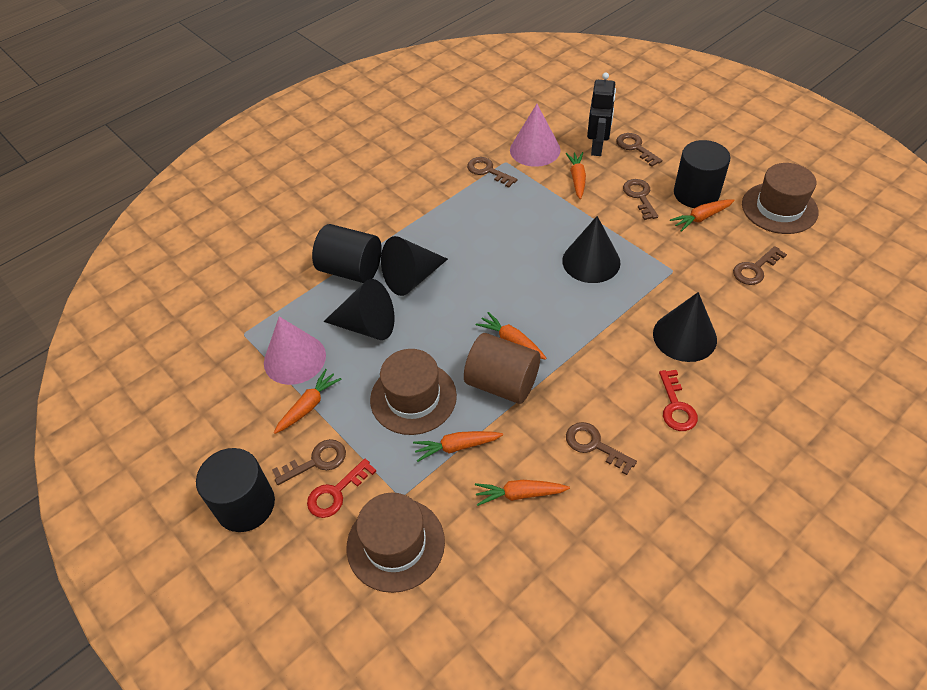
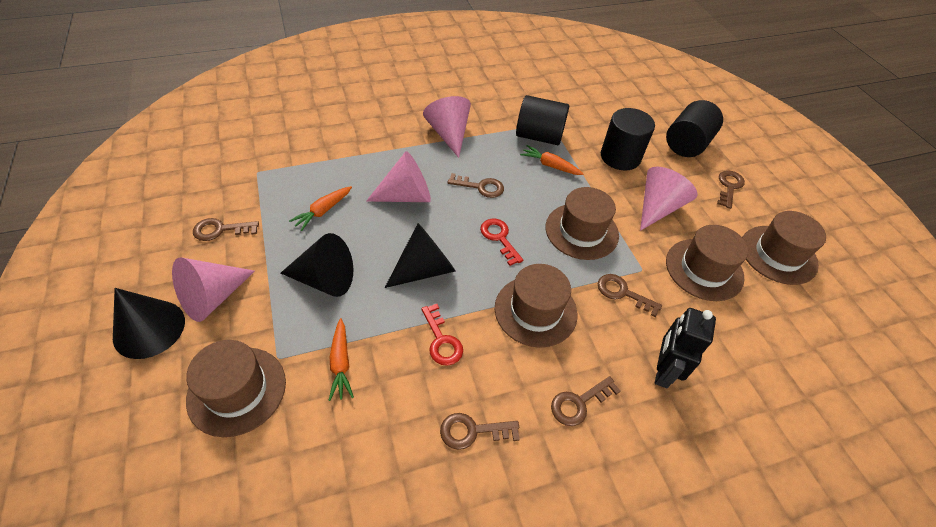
black cone: 4 -> 3
brown cylinder: 1 -> 0
brown hat: 3 -> 5
orange carrot: 6 -> 3
pink cone: 2 -> 4

